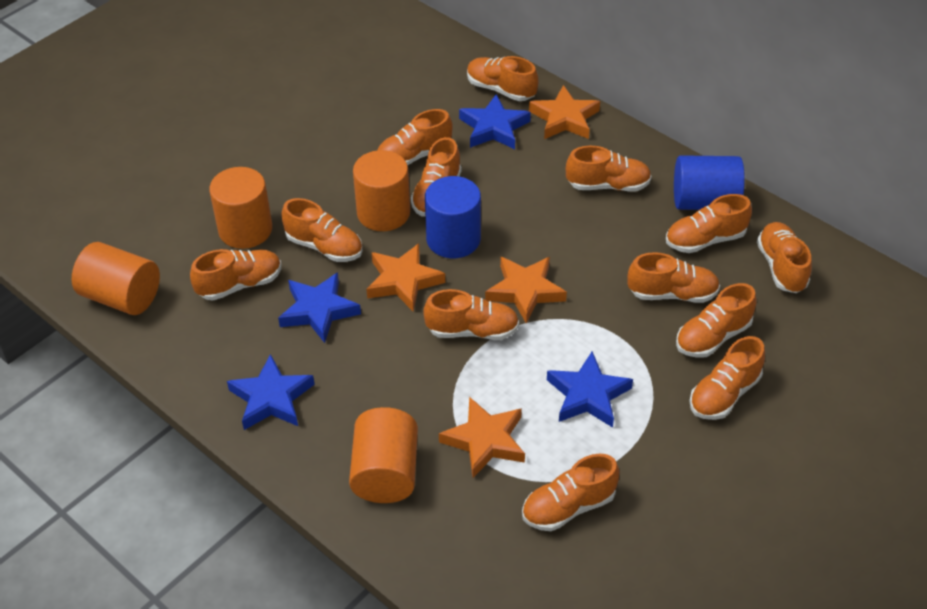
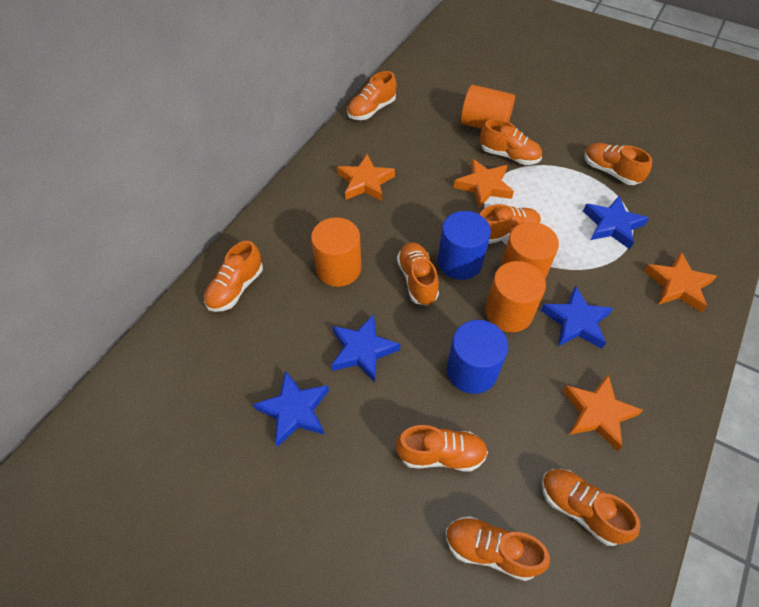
orange shoe: 13 -> 9

